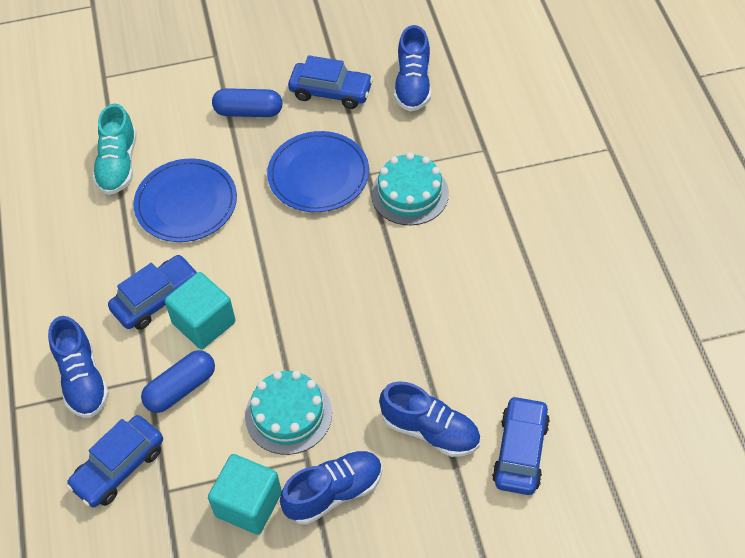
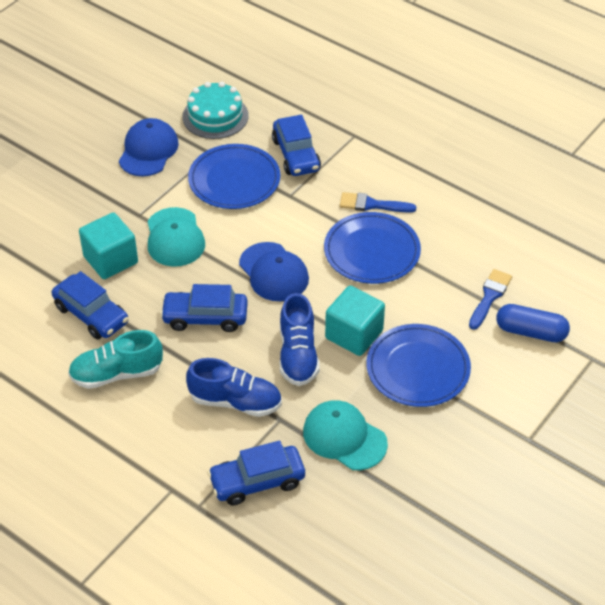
blue brush: 0 -> 2
blue cap: 0 -> 2
blue capsule: 2 -> 1
blue plate: 2 -> 3
blue shoe: 4 -> 2
turquoise cake: 2 -> 1
turquoise cap: 0 -> 2

